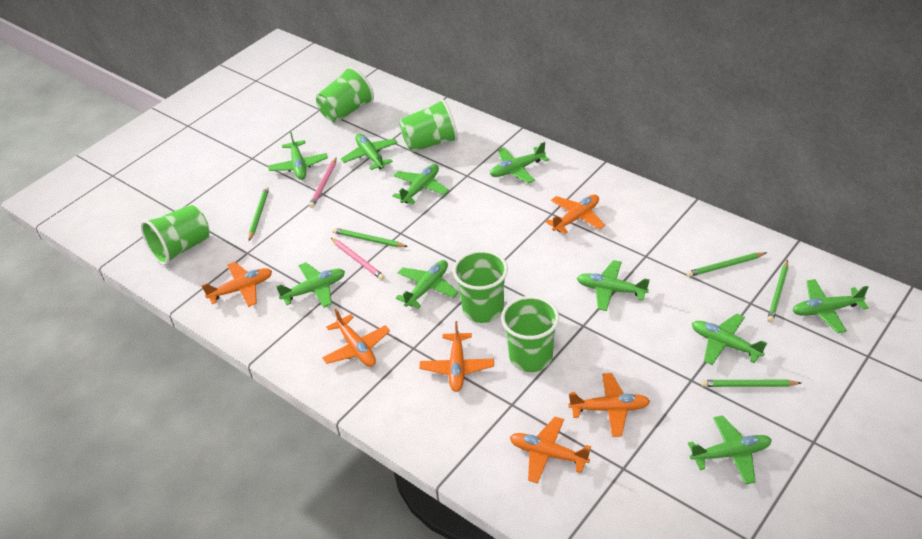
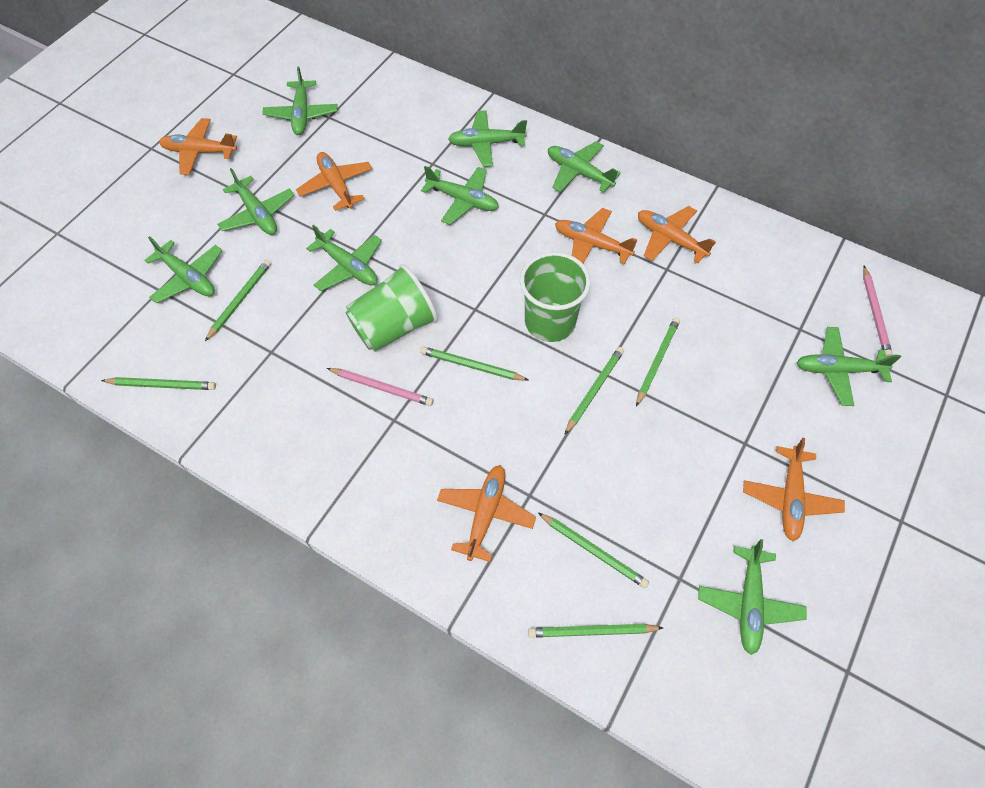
green cup: 5 -> 2
green pencil: 5 -> 7
green plane: 10 -> 9

